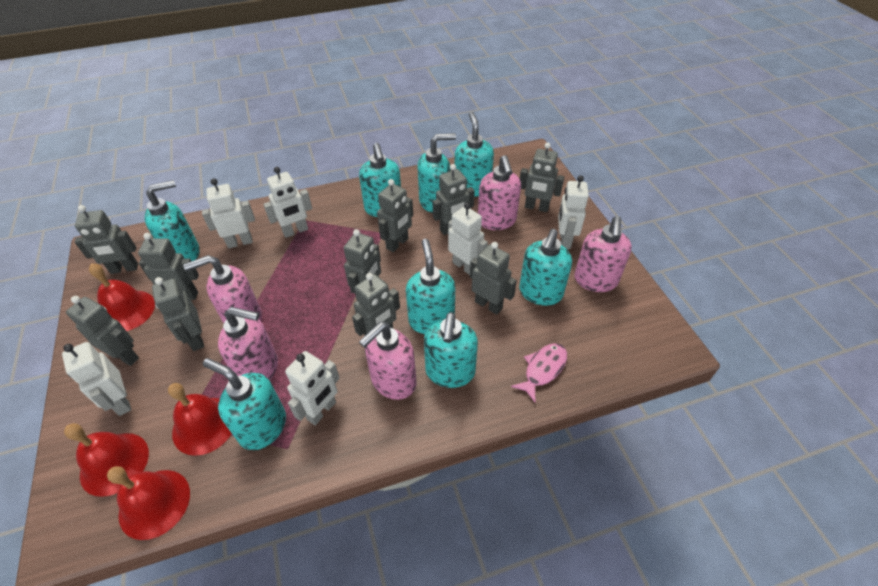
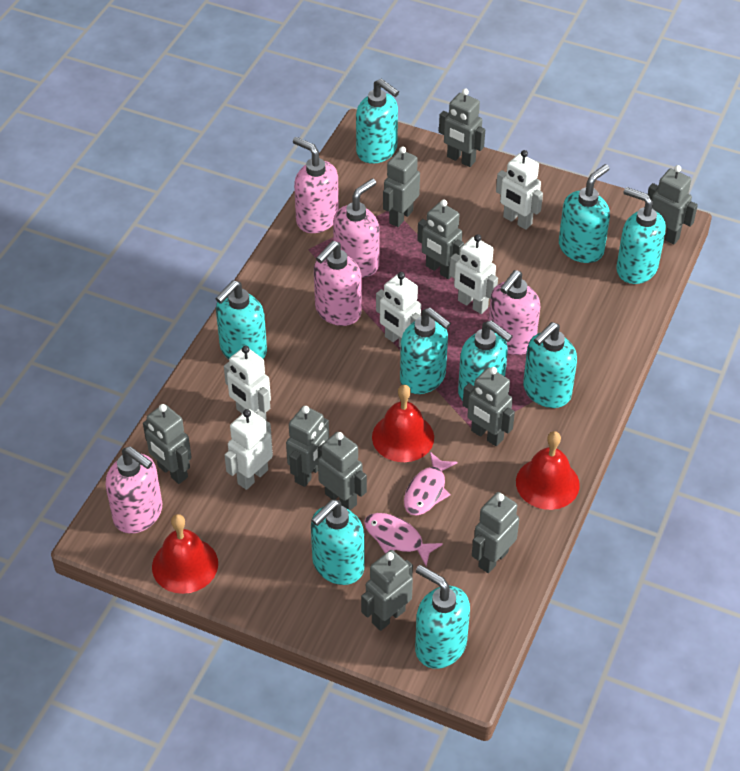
pink fish: 1 -> 2
red bell: 4 -> 3
turquoise soap dispenser: 8 -> 9
white robot: 6 -> 5

